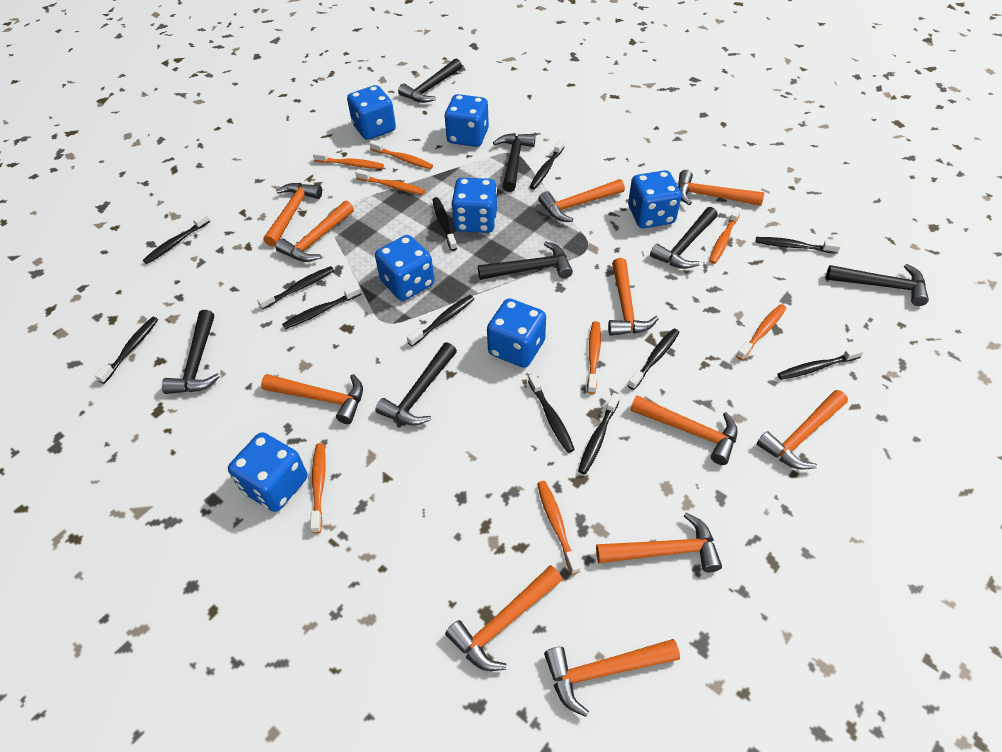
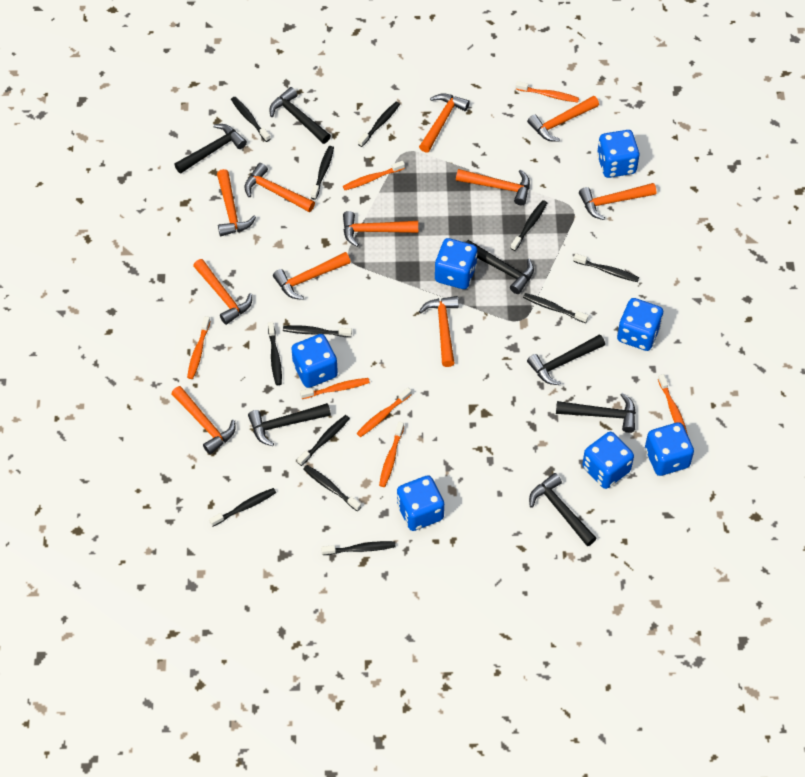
orange toothbrush: 8 -> 7

